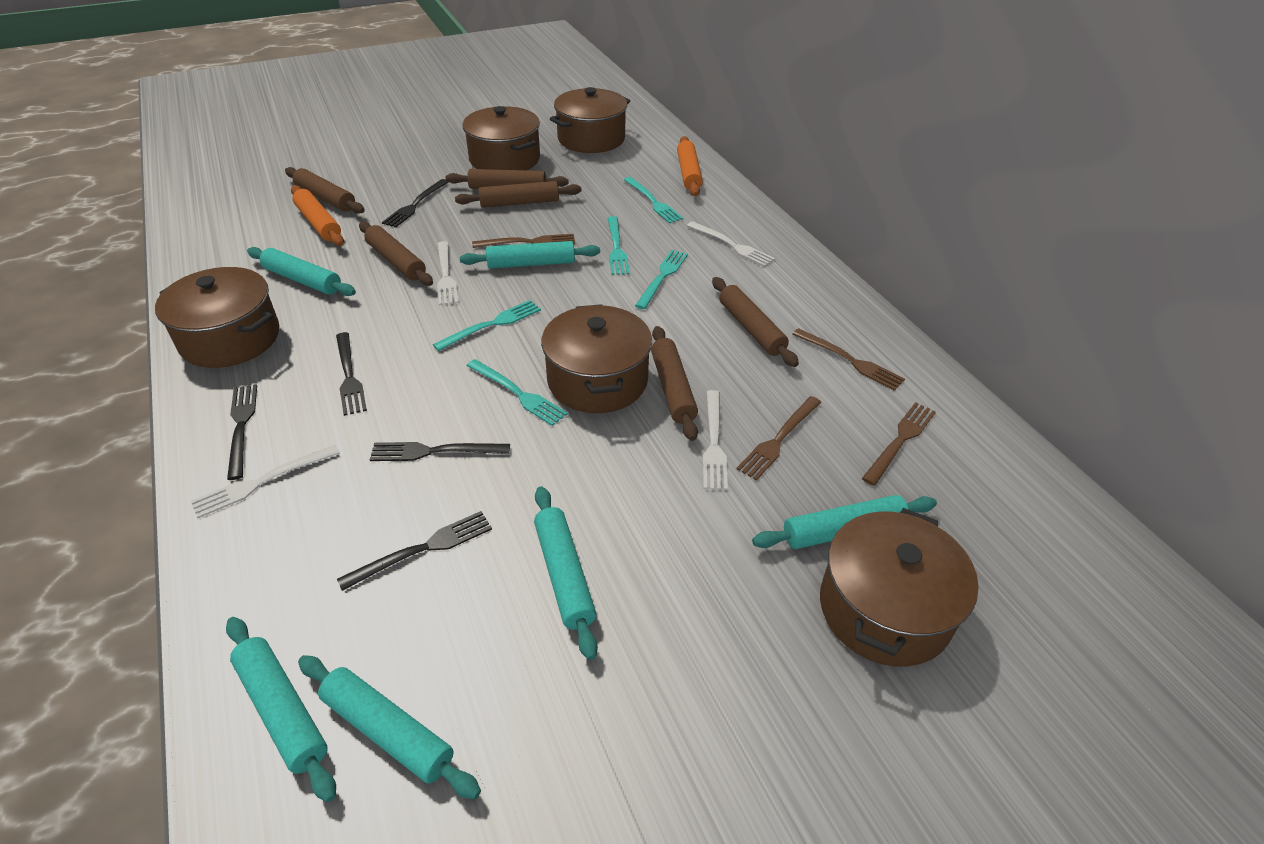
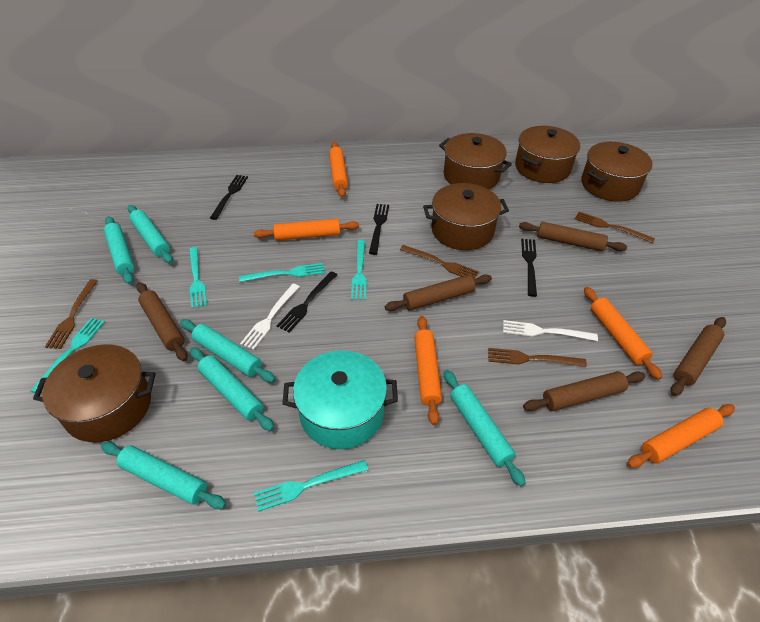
black fork: 5 -> 4
brown rolling pin: 6 -> 5
orange rolling pin: 2 -> 5
turquoise pot: 0 -> 1
white fork: 4 -> 2

